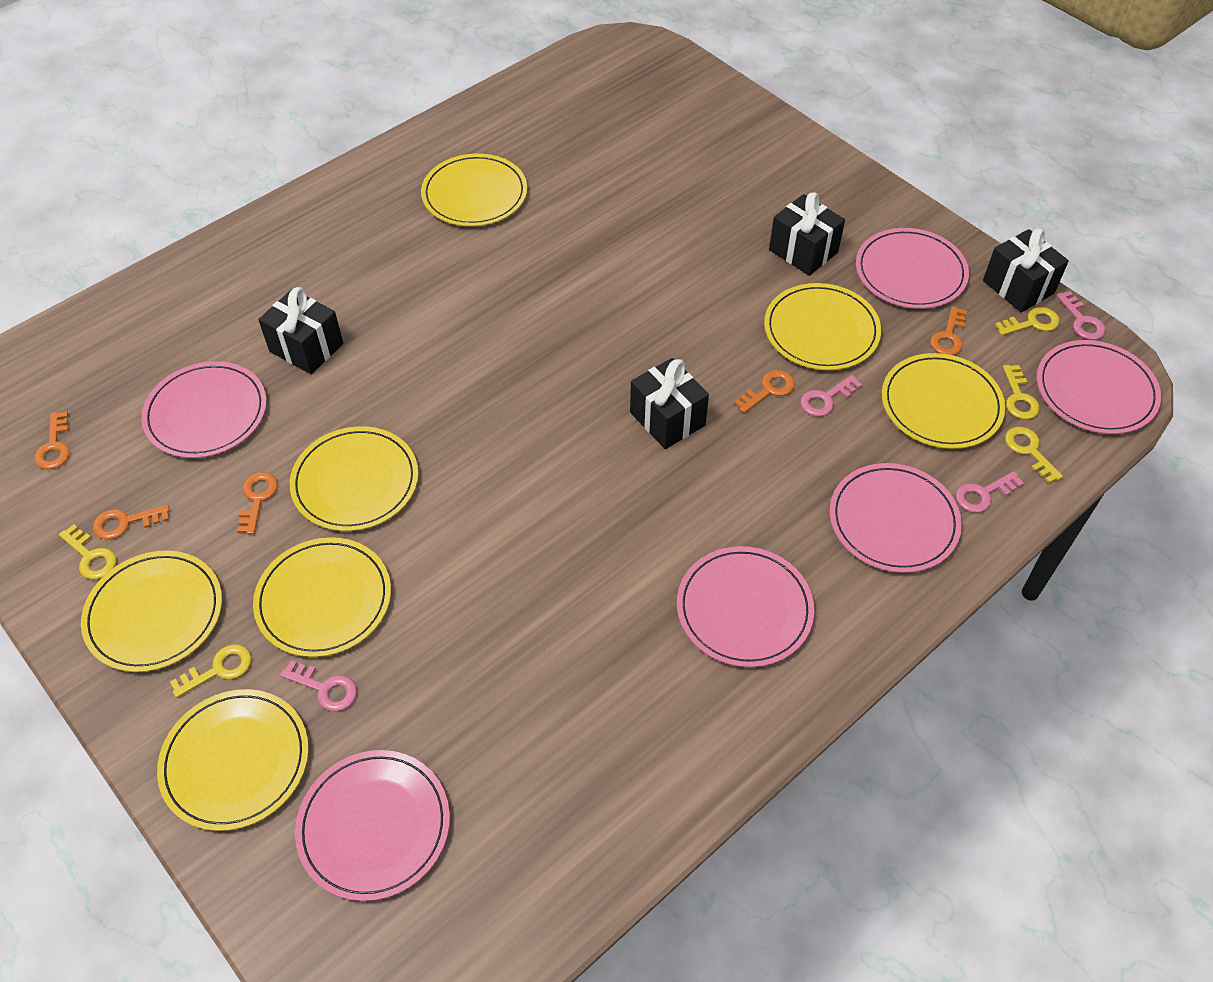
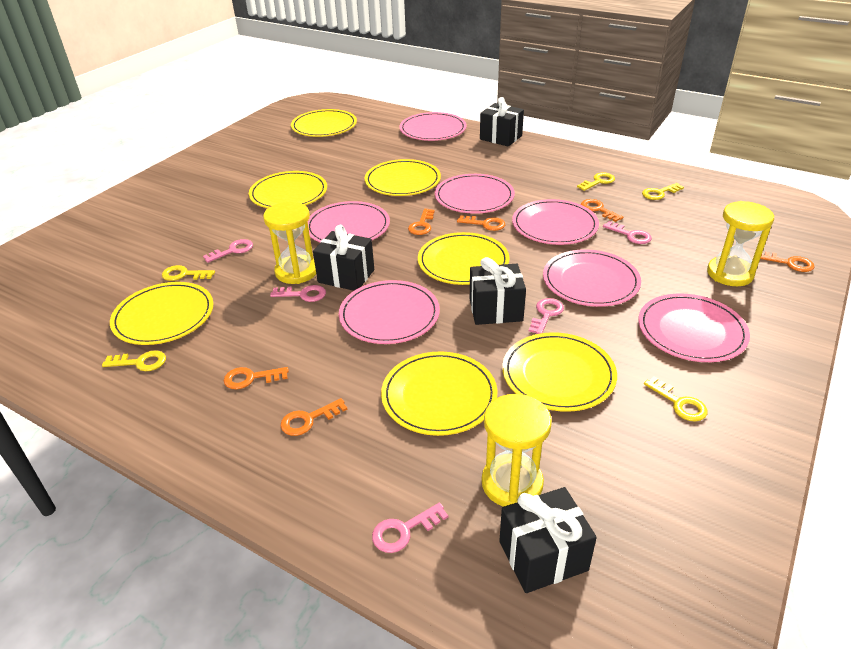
orange key: 5 -> 6
pink key: 4 -> 5
pink plate: 6 -> 7
yellow hourglass: 0 -> 3

